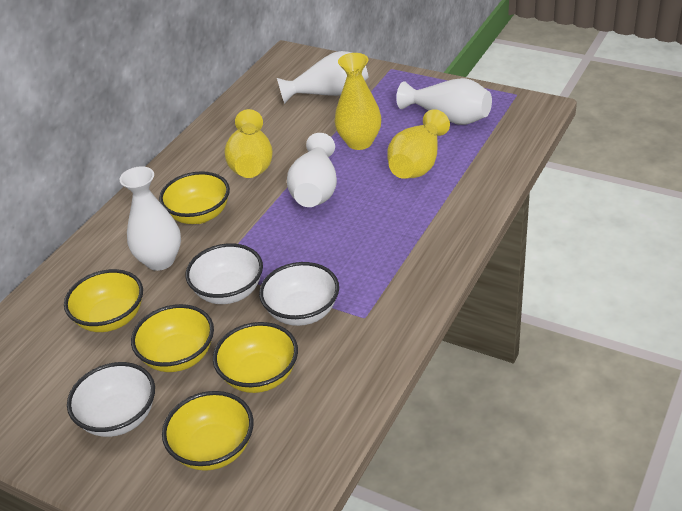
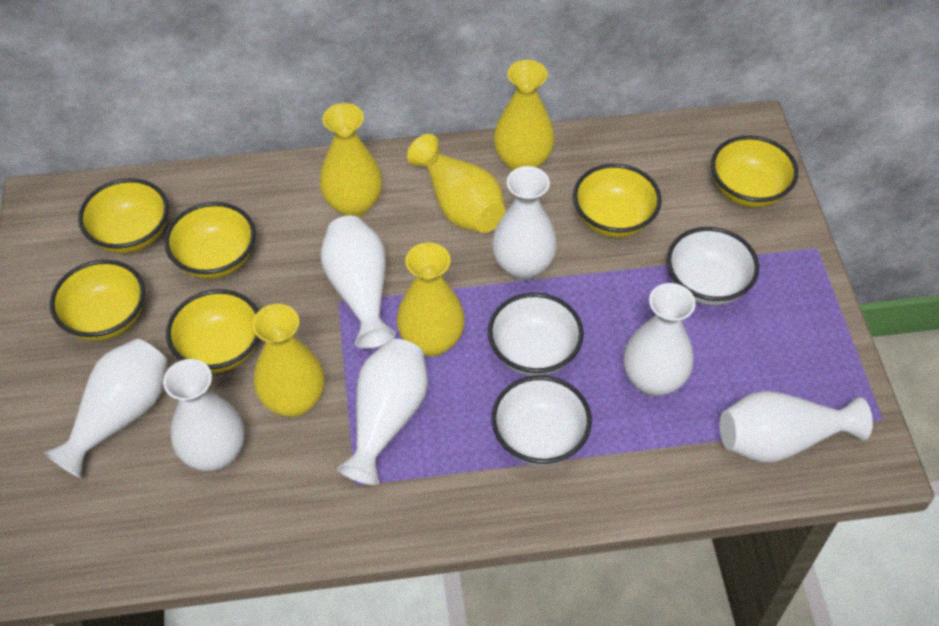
white vase: 4 -> 7
yellow bowl: 5 -> 6
yellow vase: 3 -> 5

